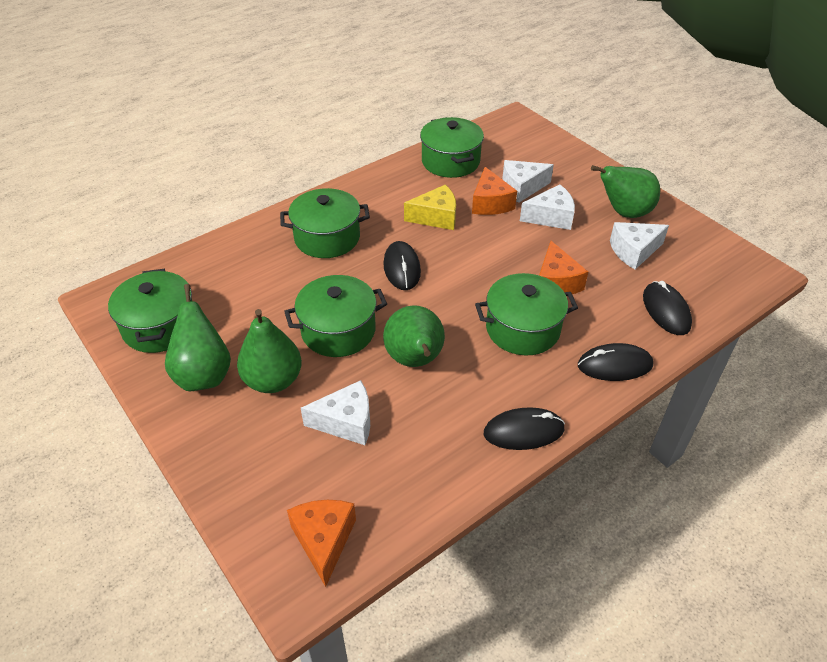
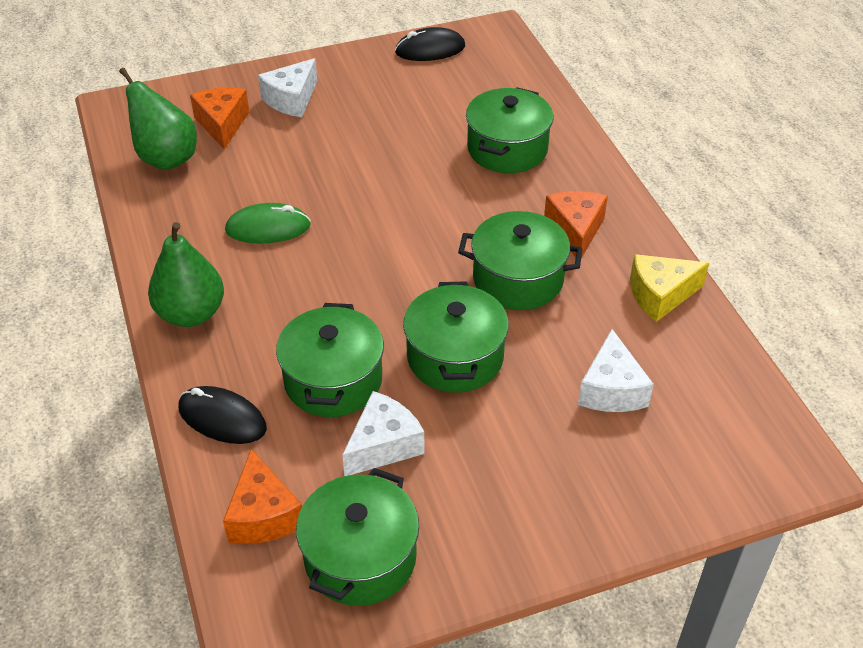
black mouse: 4 -> 2
green mouse: 0 -> 1
green pear: 4 -> 2
white cheese: 4 -> 3

